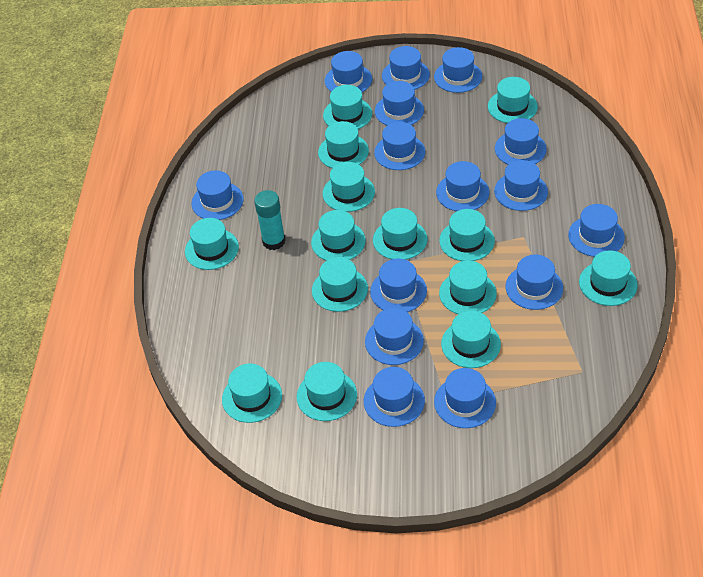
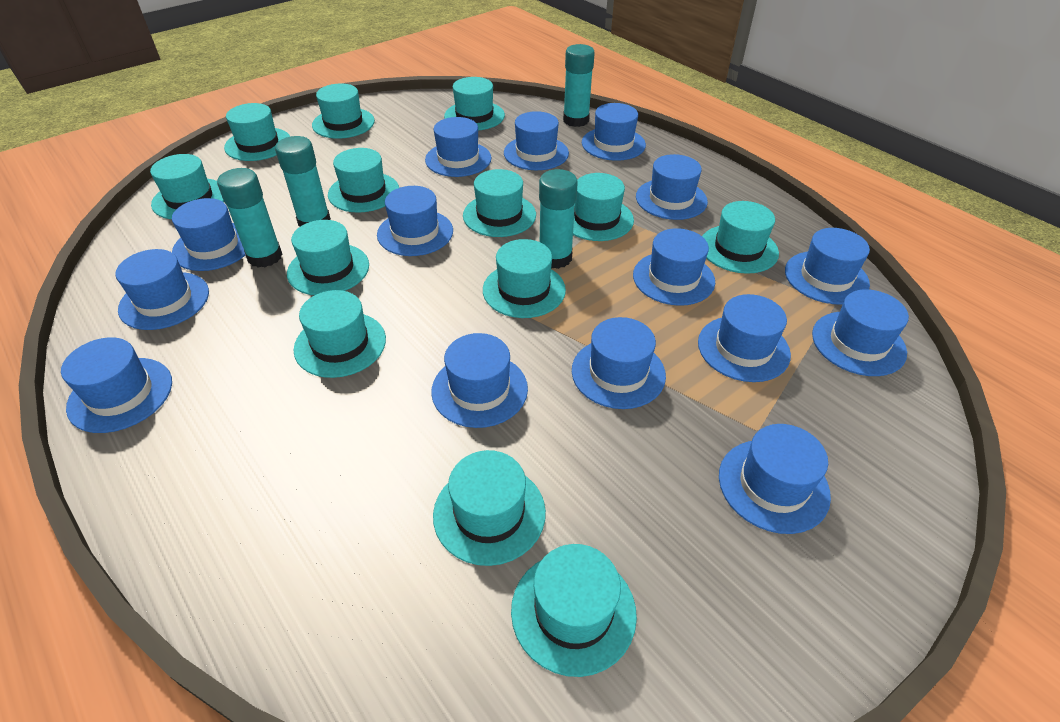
turquoise glue stick: 1 -> 4
turquoise hat: 14 -> 13

